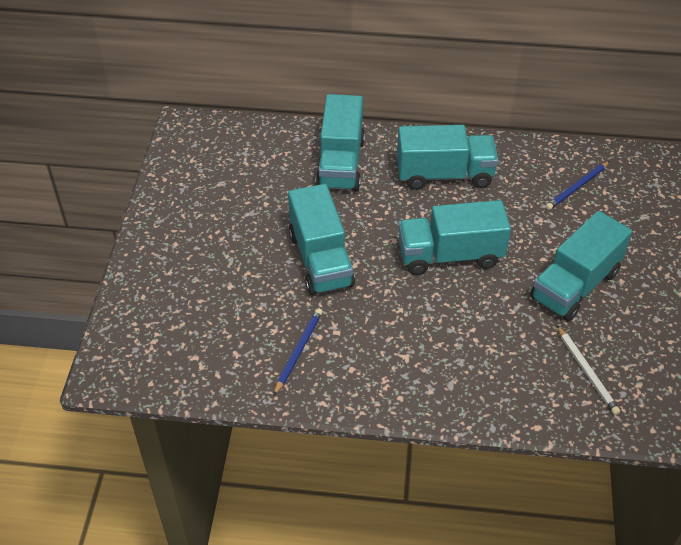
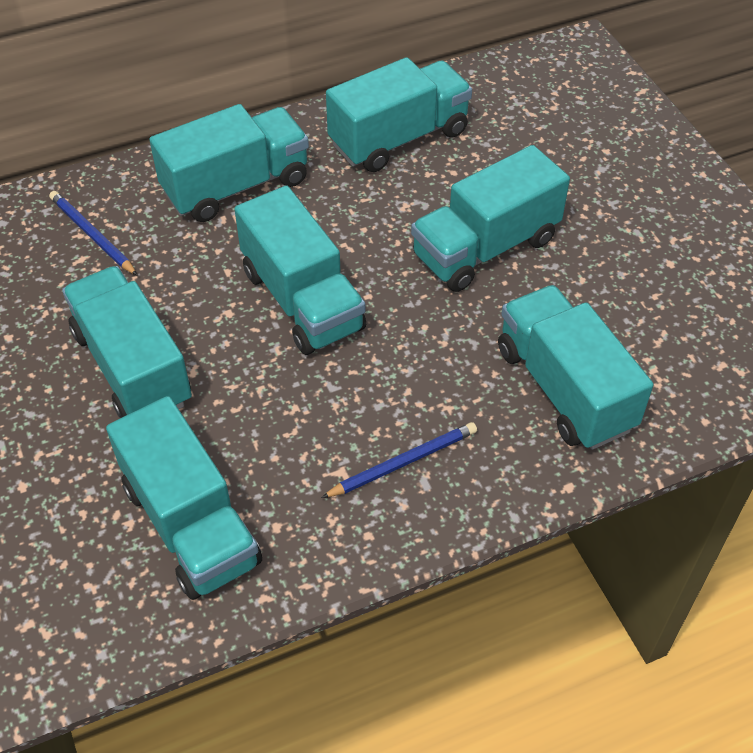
turquoise truck: 5 -> 7
white pencil: 1 -> 0

